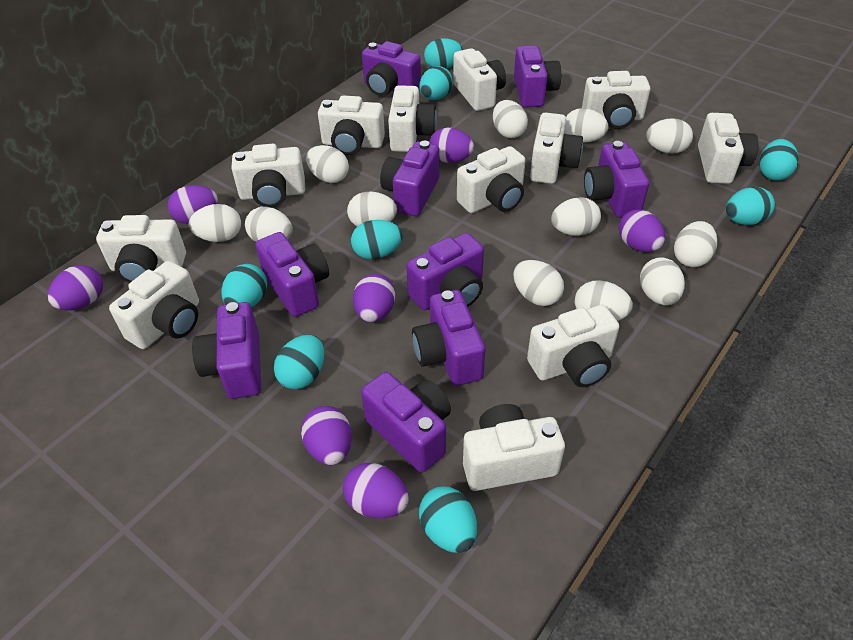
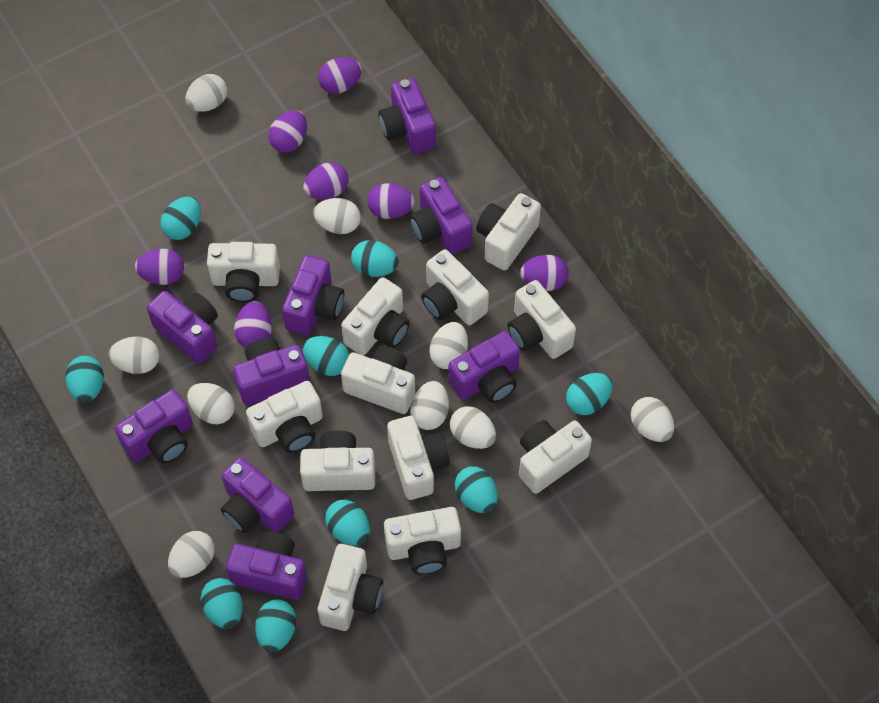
turquoise egg: 8 -> 9
white egg: 12 -> 9

